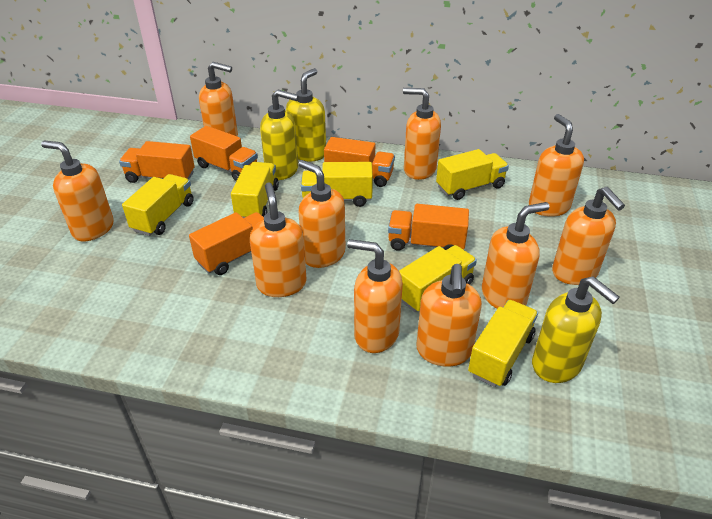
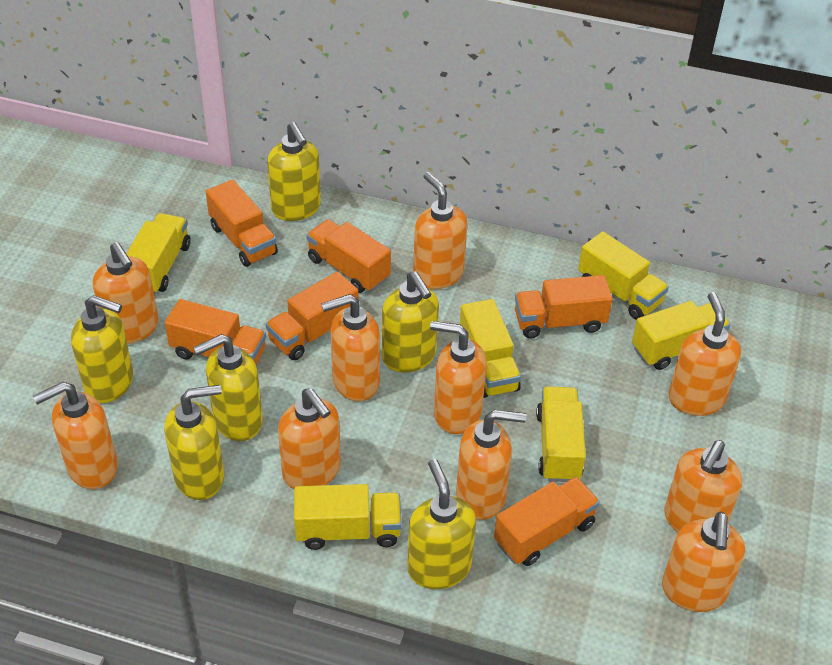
orange truck: 5 -> 6
yellow soap dispenser: 3 -> 6

